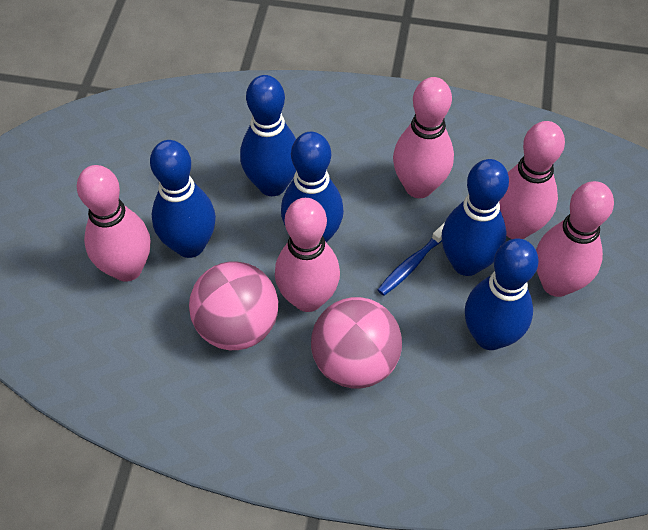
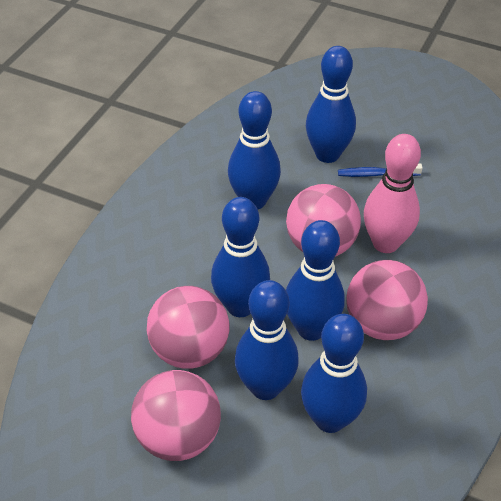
blue bowling pin: 5 -> 6
pink ball: 2 -> 4
pink bowling pin: 5 -> 1

